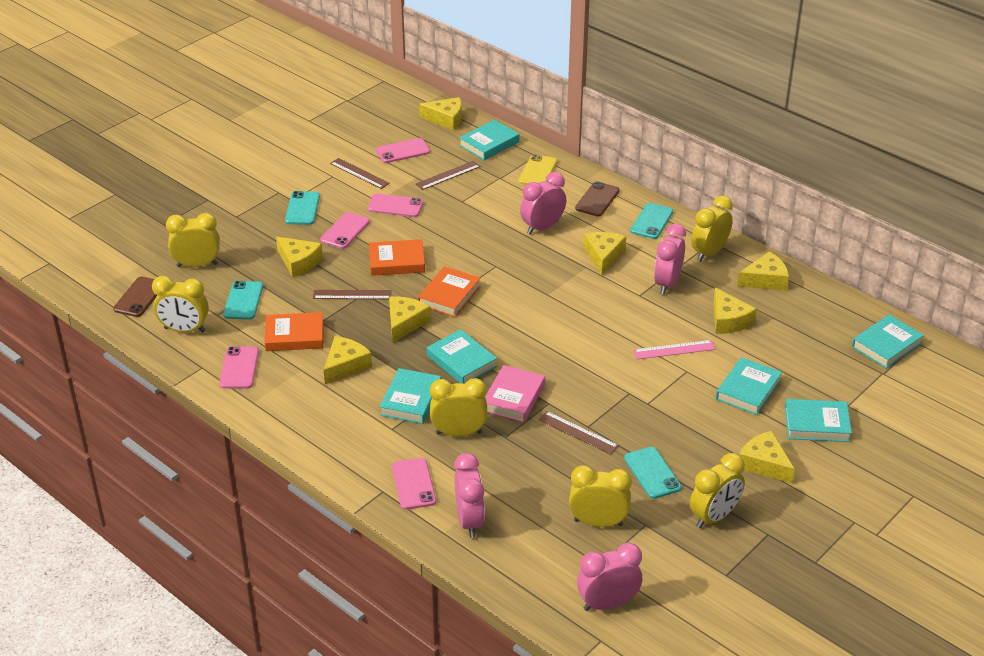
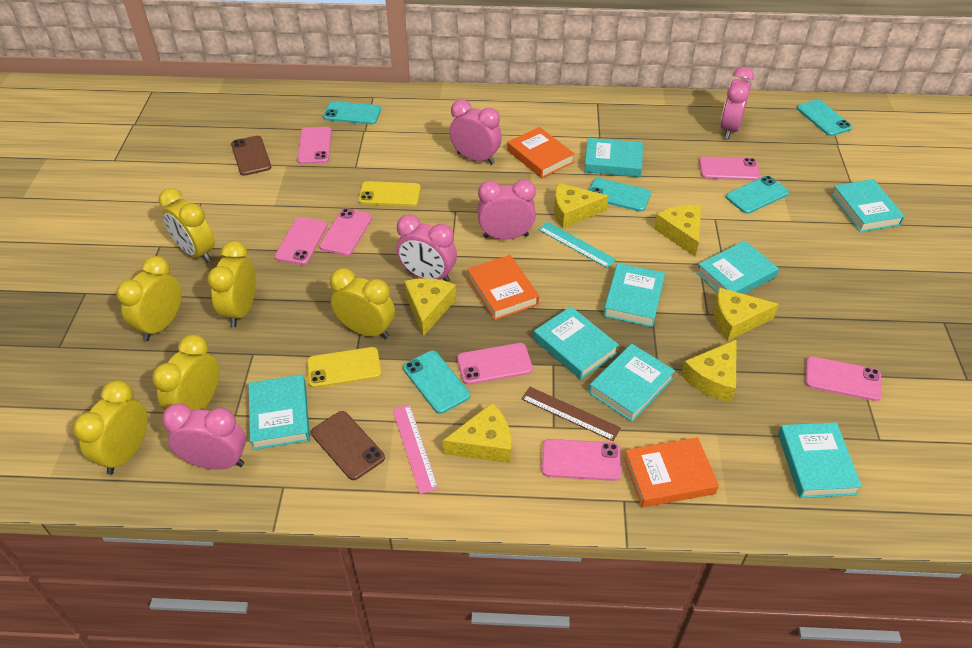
brown ruler: 4 -> 1
pink book: 1 -> 0
pink clock: 4 -> 5
pink phone: 5 -> 7
turquoise book: 6 -> 8
turquoise phone: 4 -> 5
turquoise ruler: 0 -> 1
yellow cheese: 8 -> 6
yellow phone: 1 -> 2

